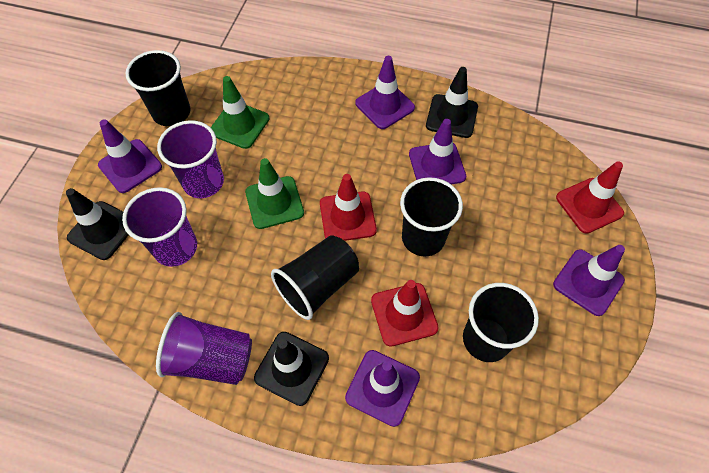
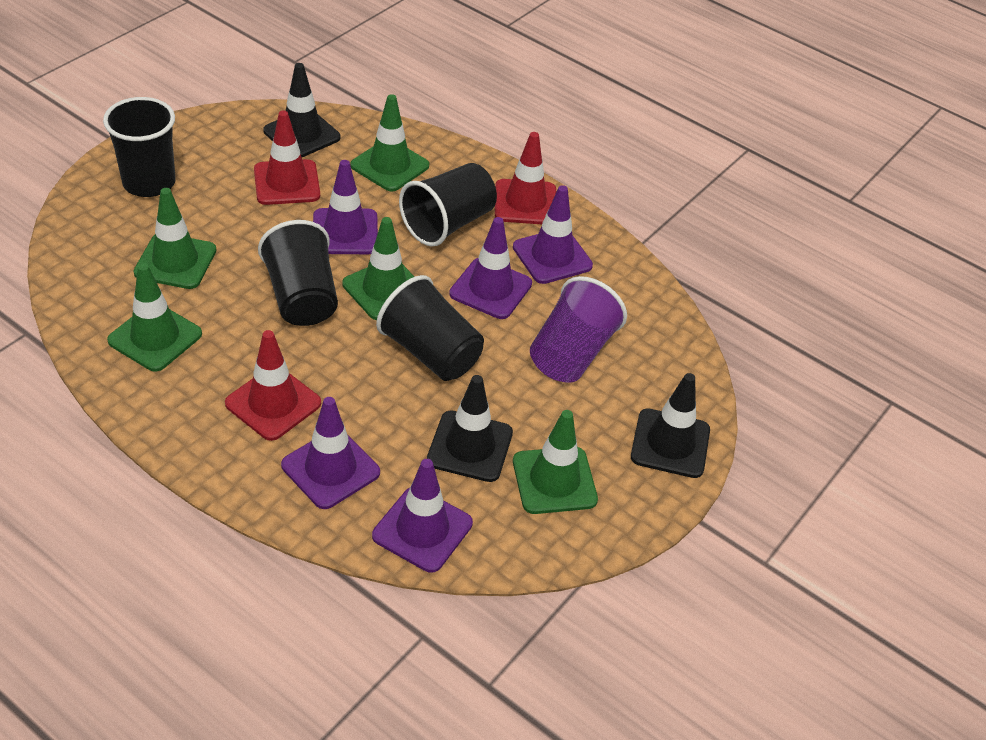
green traffic cone: 2 -> 5
purple cup: 3 -> 1

